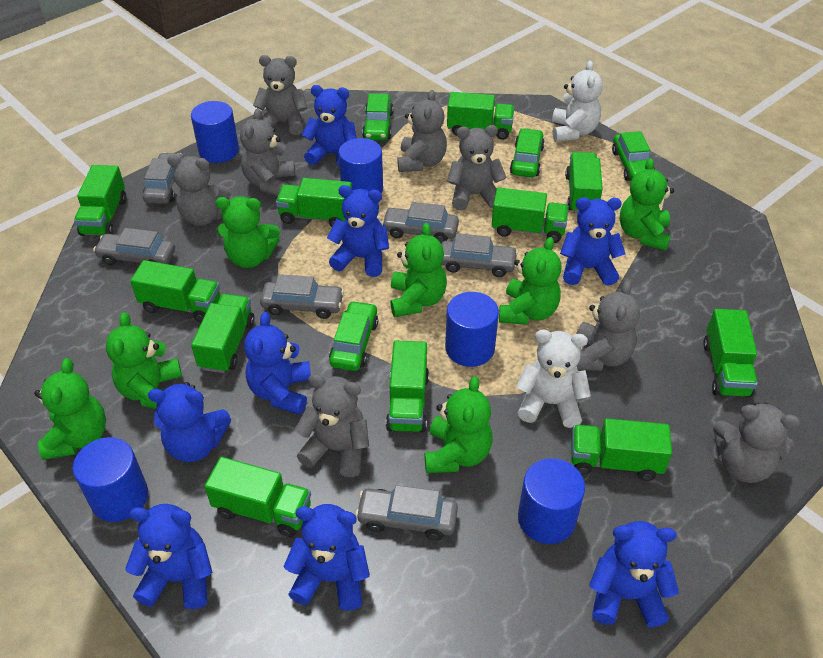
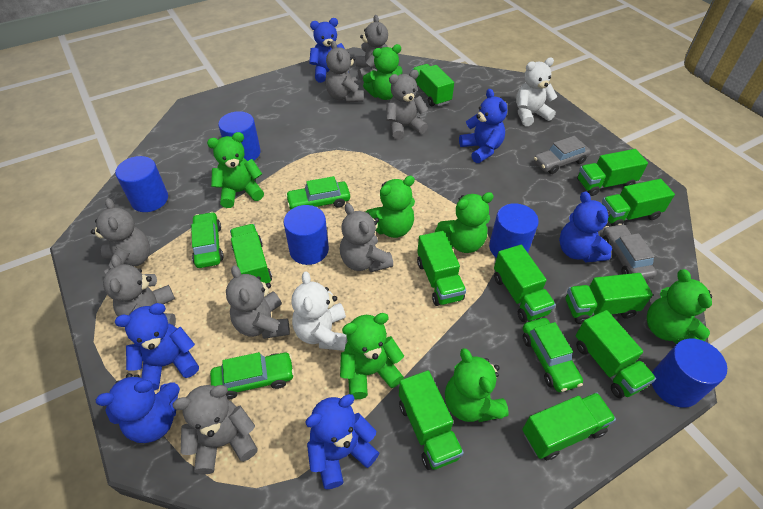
blue teddy bear: 8 -> 6
green truck: 11 -> 10
grey car: 6 -> 2

